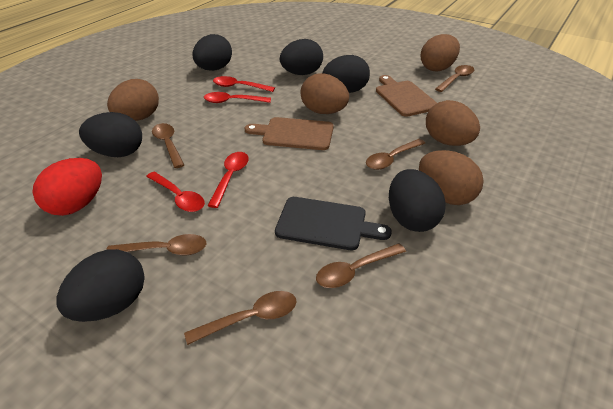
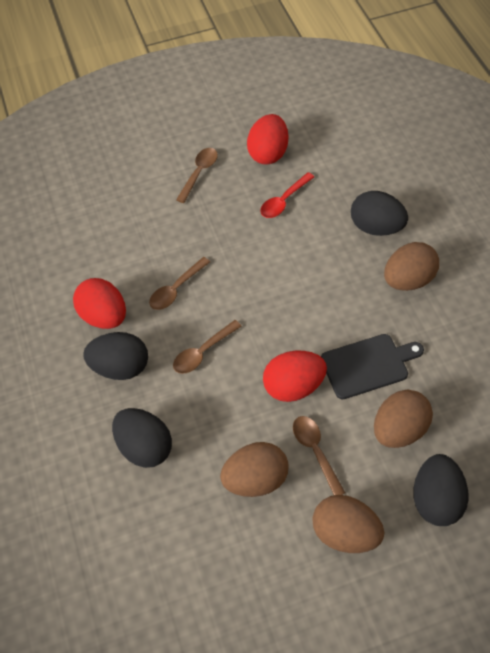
black egg: 6 -> 4
brown cutting board: 2 -> 0
brown egg: 5 -> 4
brown spoon: 6 -> 4
red egg: 1 -> 3
red spoon: 4 -> 1

